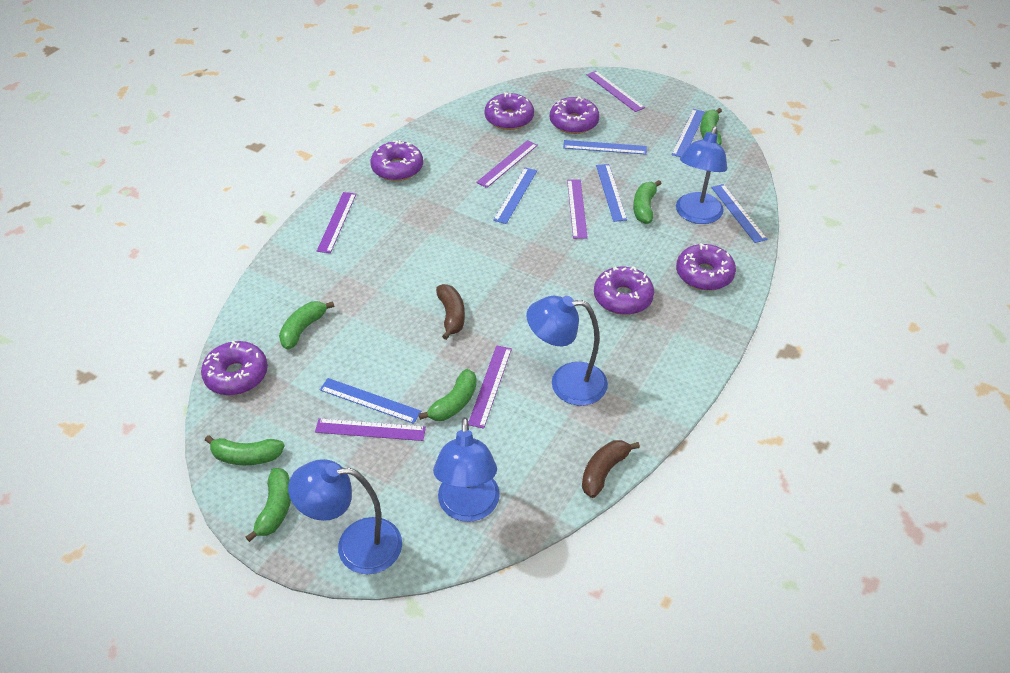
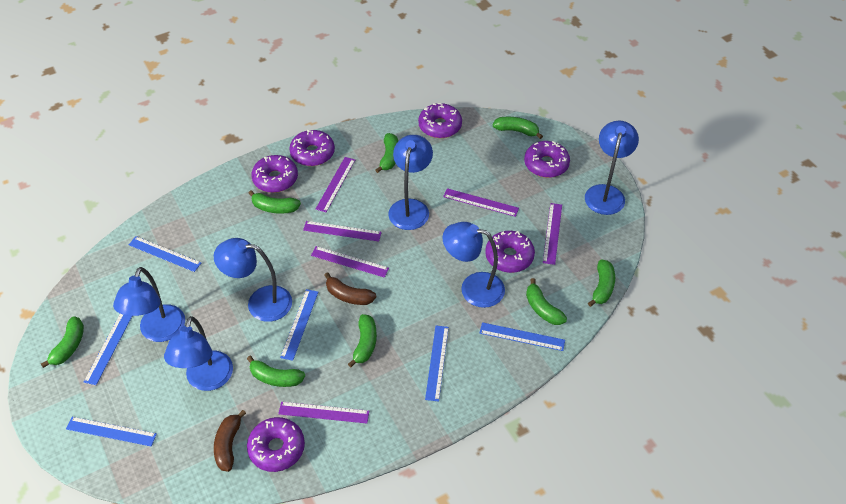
blue lamp: 4 -> 6
green banana: 6 -> 8

